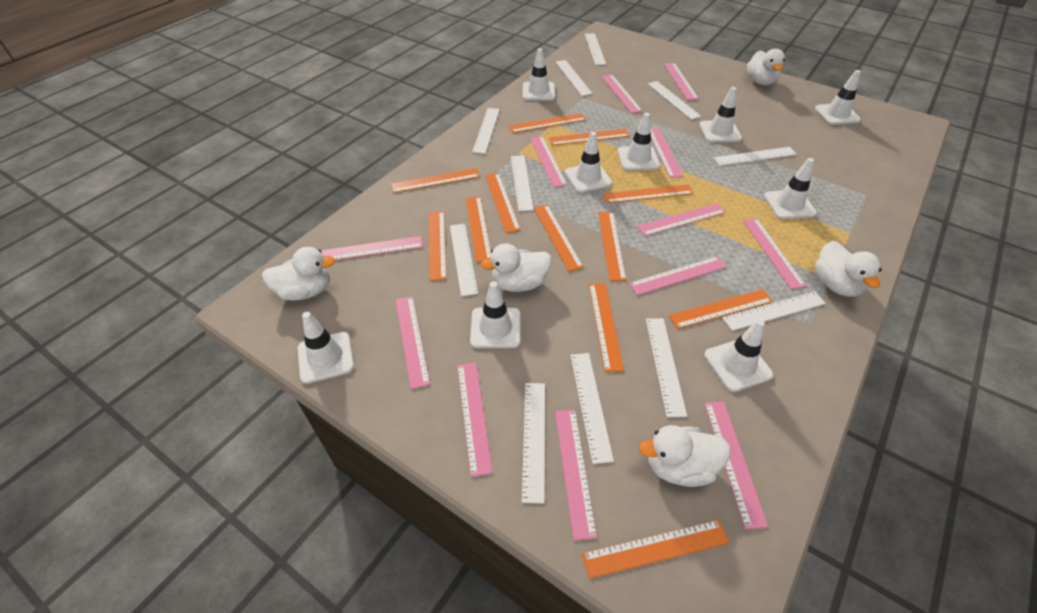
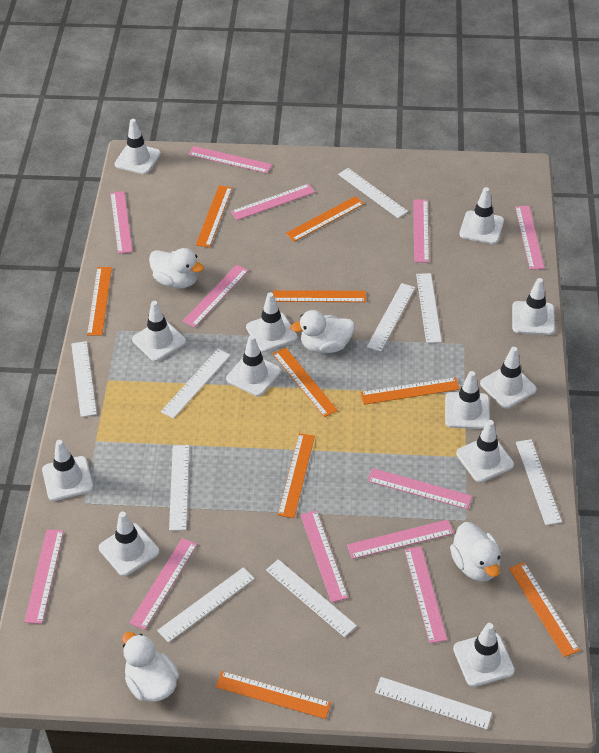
orange ruler: 12 -> 9
white duck: 5 -> 4
white ruler: 11 -> 10
white traffic cone: 9 -> 12

